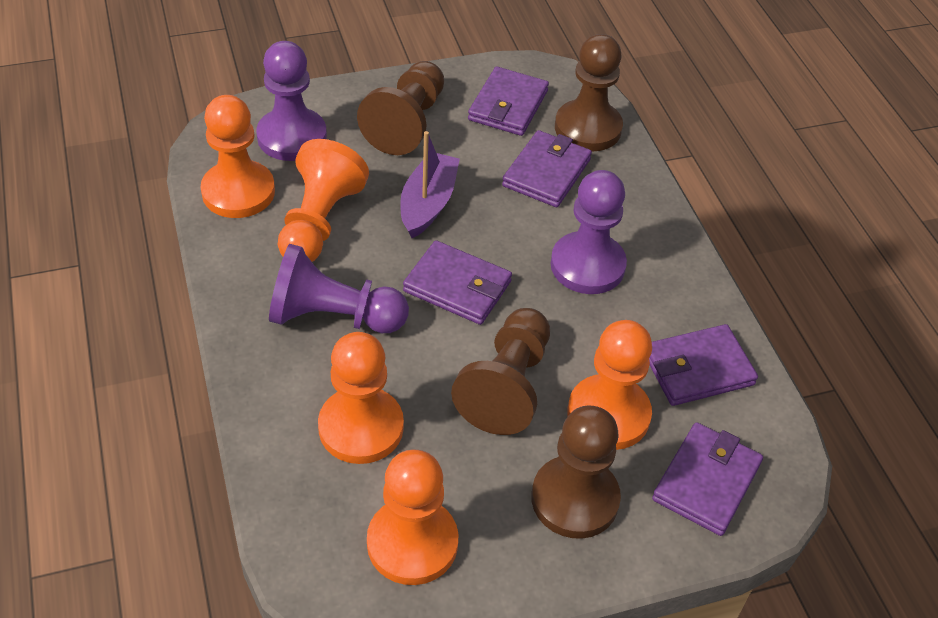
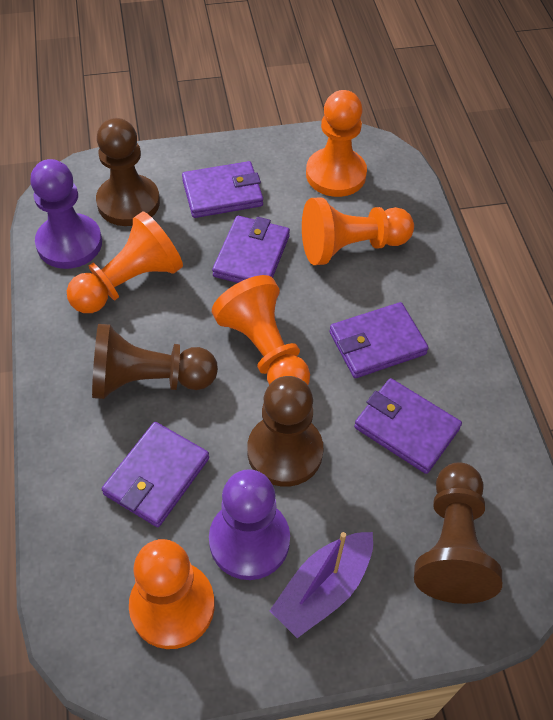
purple pawn: 3 -> 2

